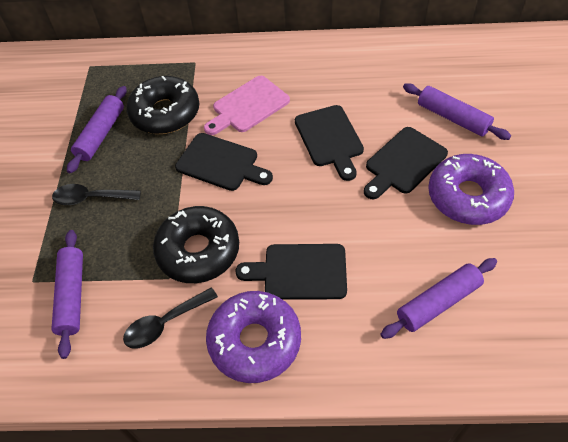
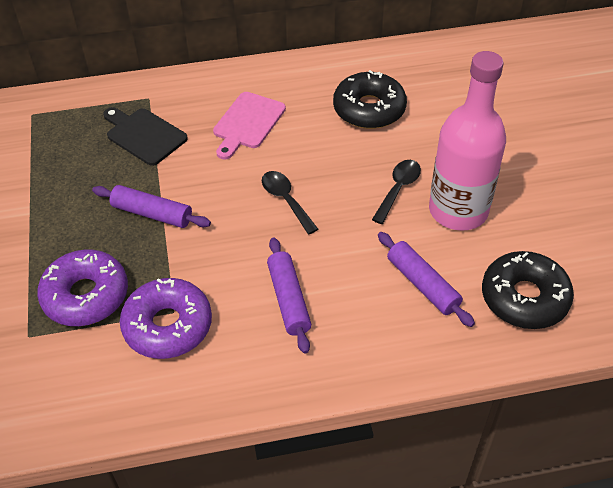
black cutting board: 4 -> 1
pink bottle: 0 -> 1
purple rolling pin: 4 -> 3

